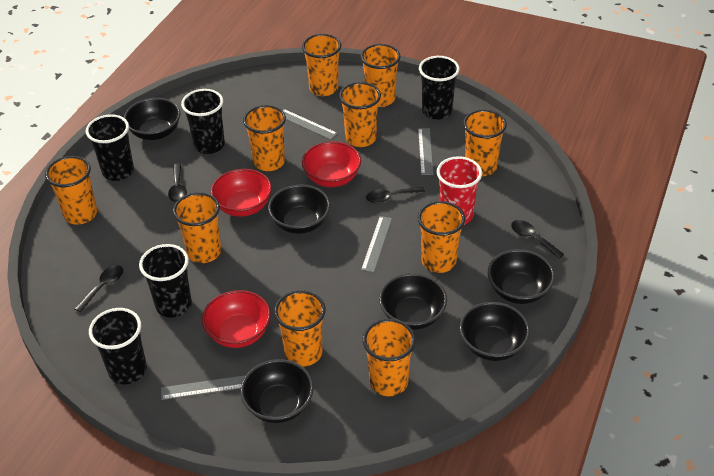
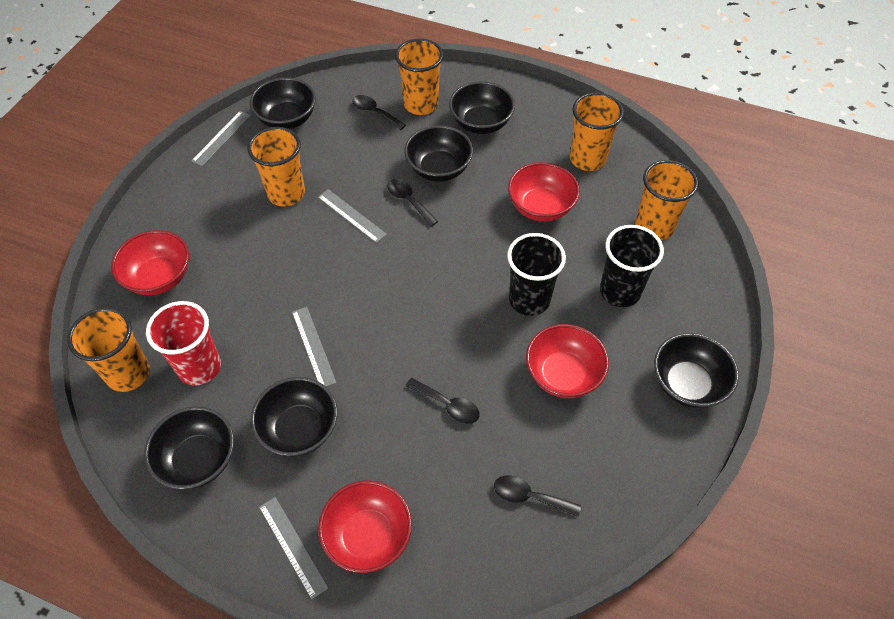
black cup: 5 -> 2
orange cup: 10 -> 5
red bowl: 3 -> 4

